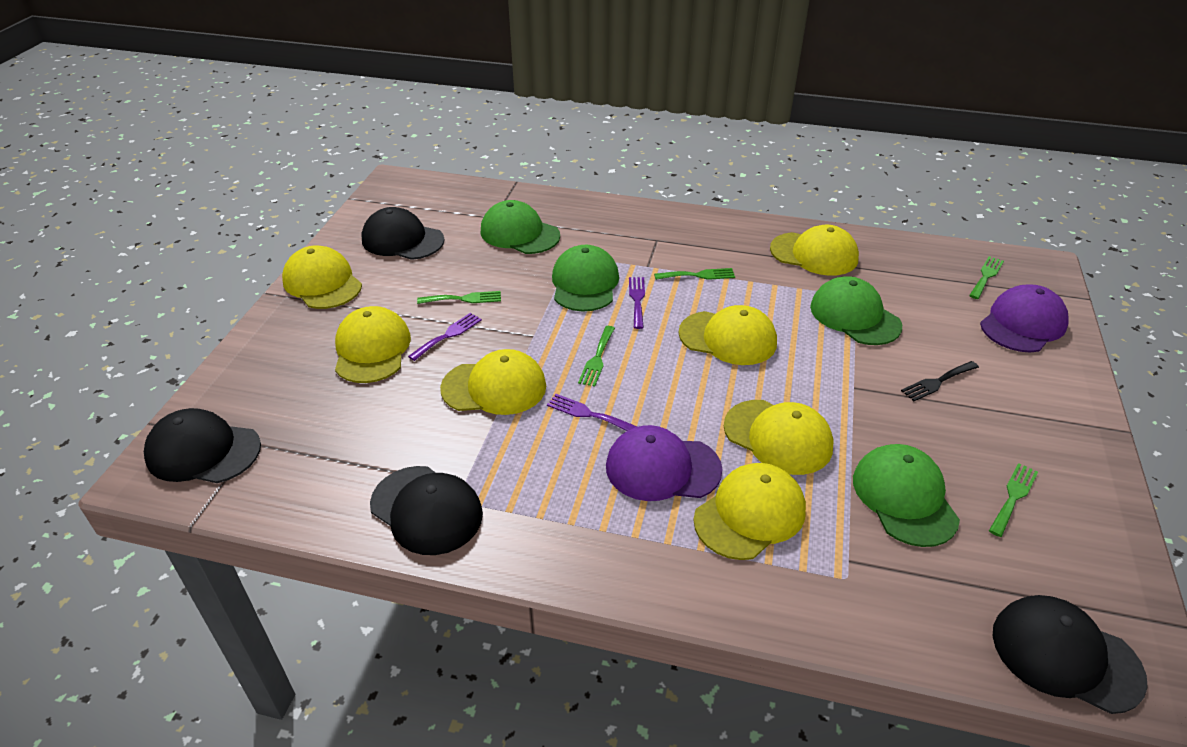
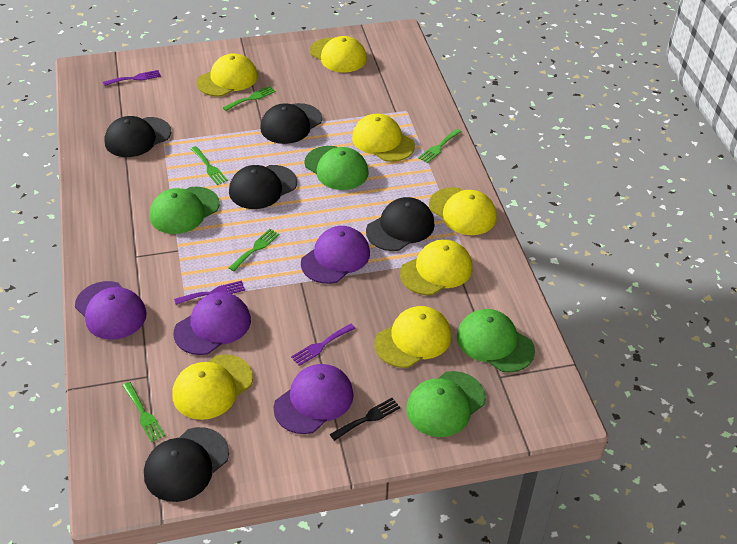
black cap: 4 -> 5
purple cap: 2 -> 4

